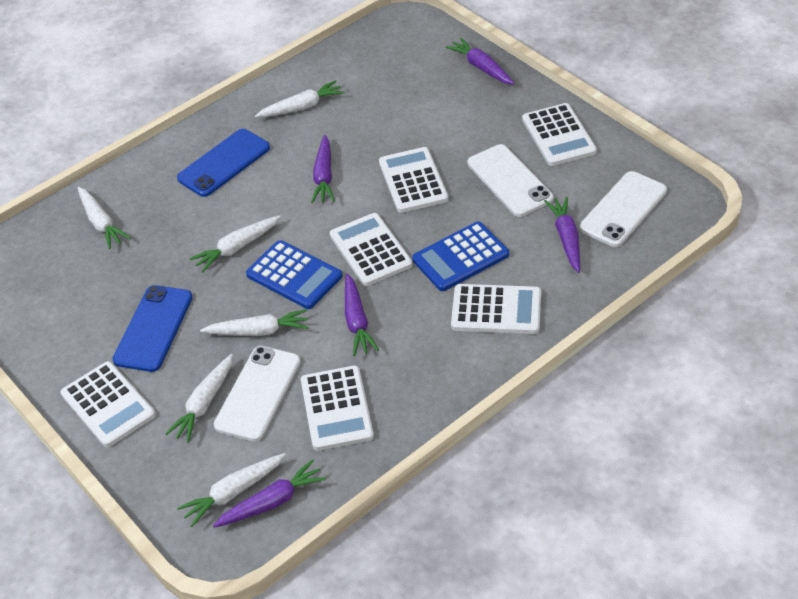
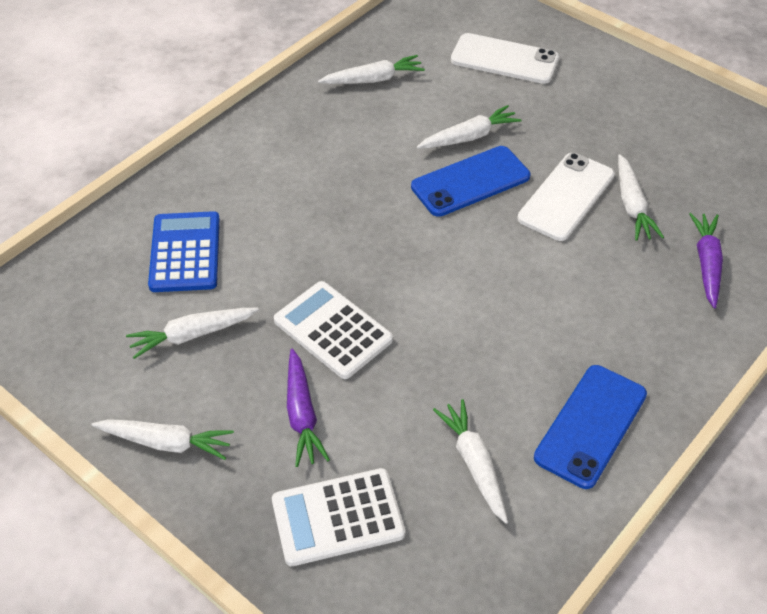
blue calculator: 2 -> 1
purple carrot: 5 -> 2
white calculator: 6 -> 2
white phone: 3 -> 2

